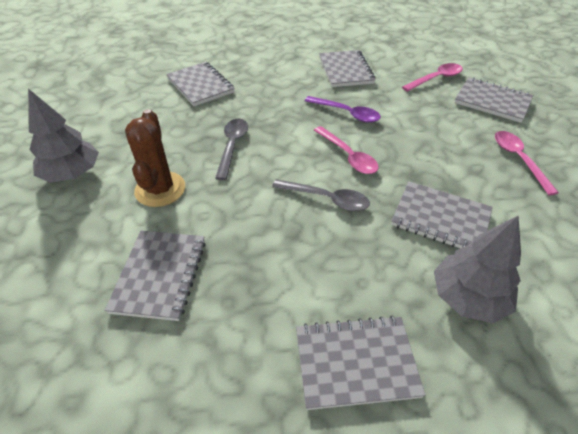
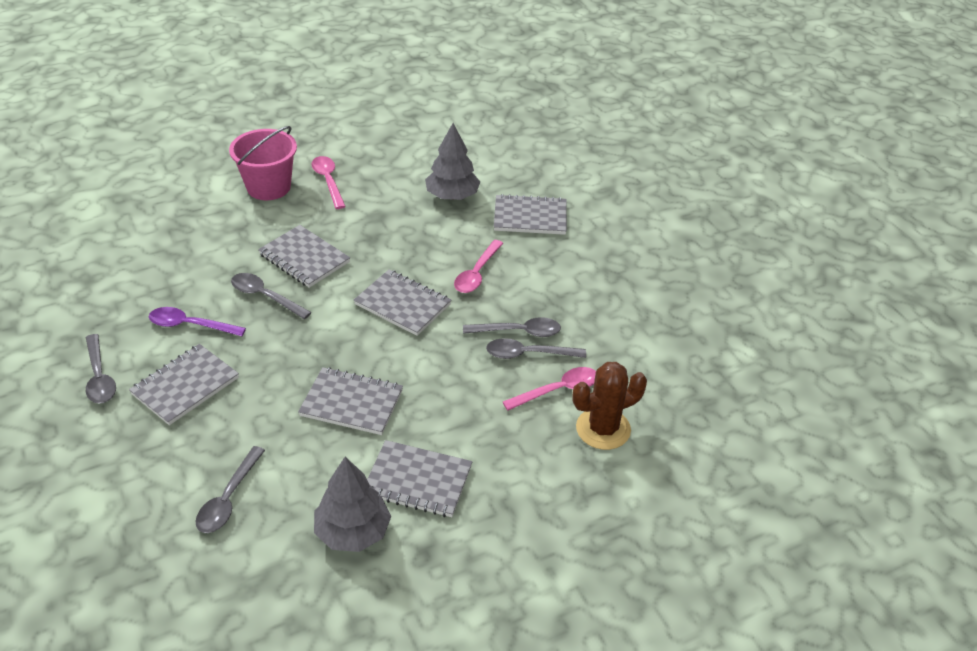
grey spoon: 2 -> 5
pink bucket: 0 -> 1

